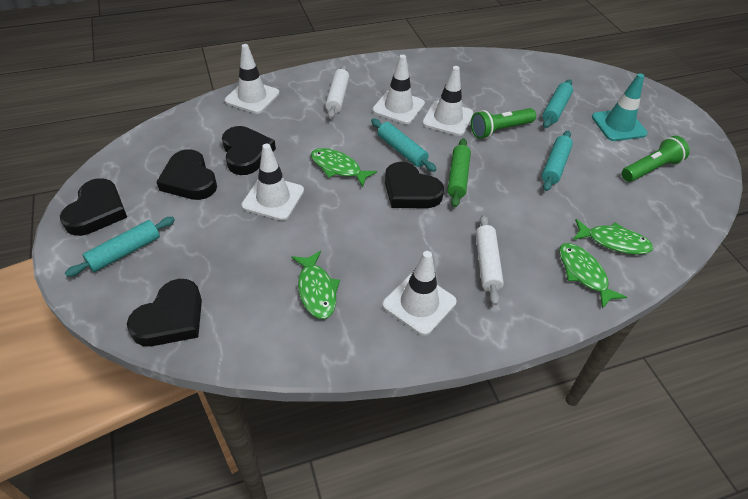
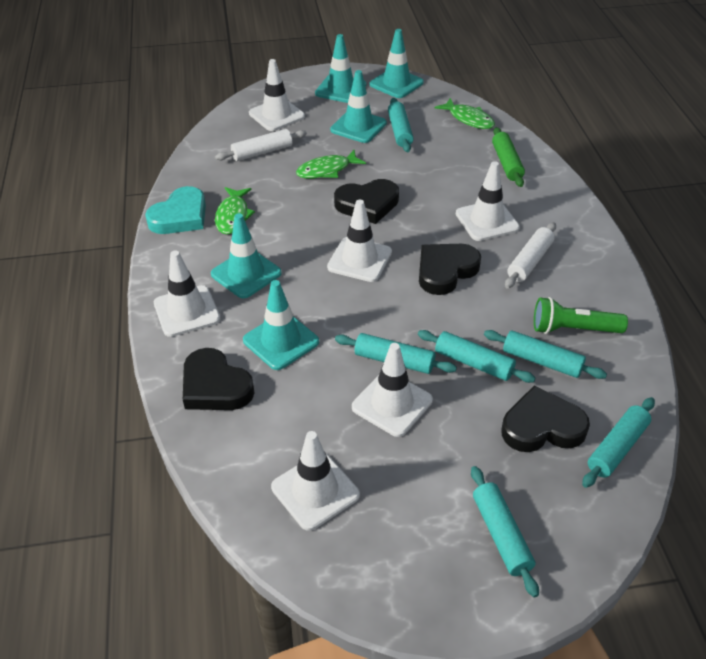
black heart: 5 -> 4
green fish: 4 -> 3
green flashlight: 2 -> 1
turquoise heart: 0 -> 1
turquoise rolling pin: 4 -> 6
turquoise traffic cone: 1 -> 5
white traffic cone: 5 -> 6

